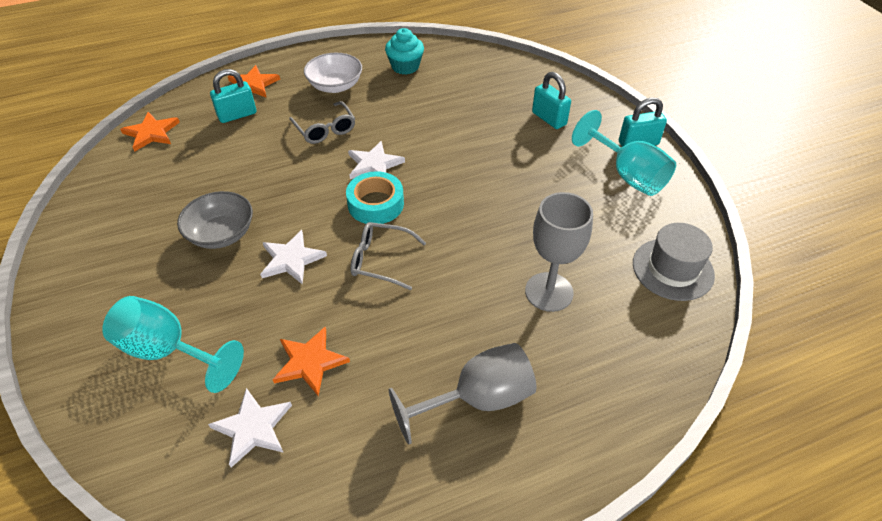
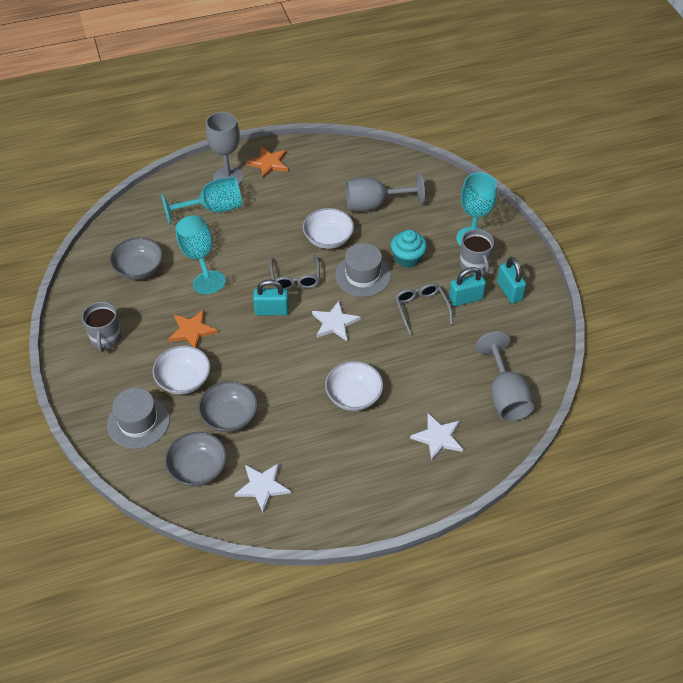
grey bowl: 1 -> 3
grey goblet: 2 -> 3
grey hat: 1 -> 2
grey mug: 0 -> 2
orange star: 3 -> 2
turquoise goblet: 2 -> 3
turquoise tape: 1 -> 0
white bowl: 1 -> 3

